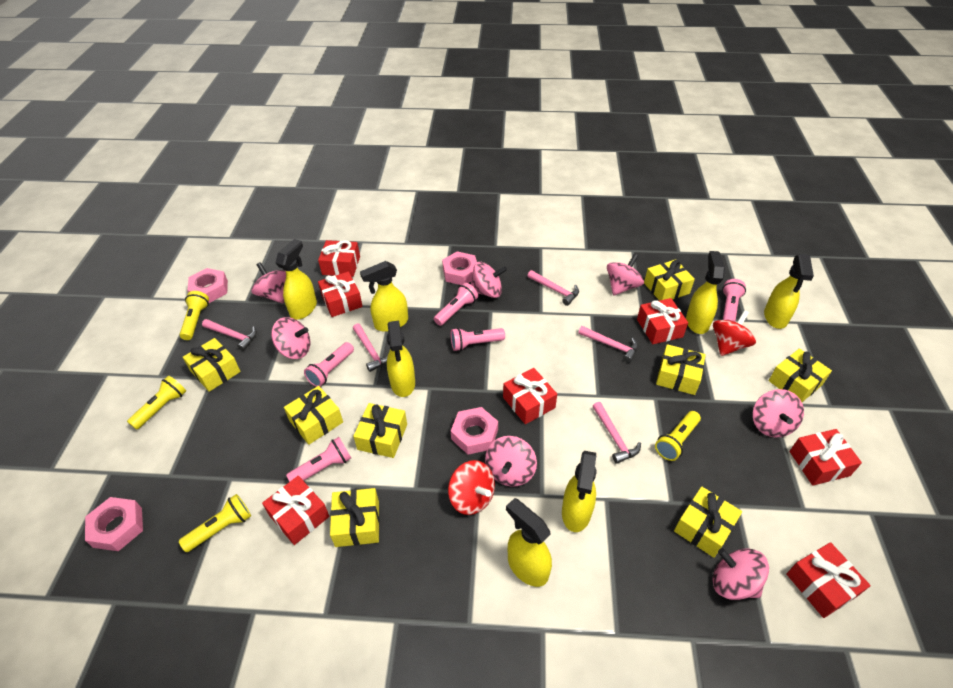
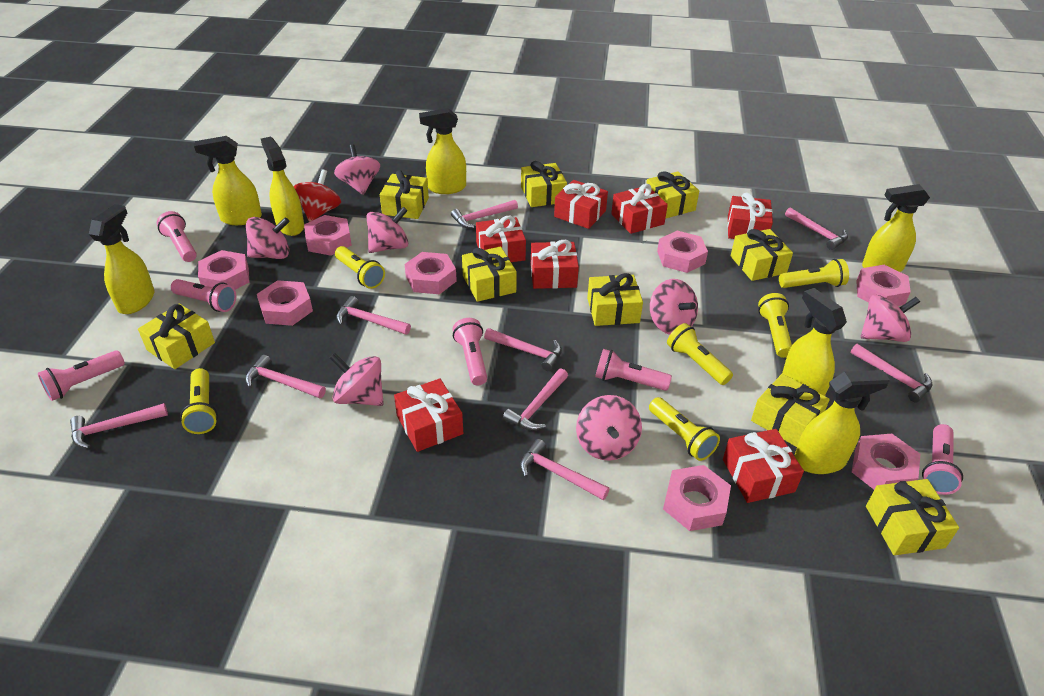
pink flashlight: 5 -> 6
pink hammer: 5 -> 9
pink nut: 4 -> 8
red spinning top: 2 -> 1
yellow flashlight: 4 -> 6
yellow gift: 8 -> 9

